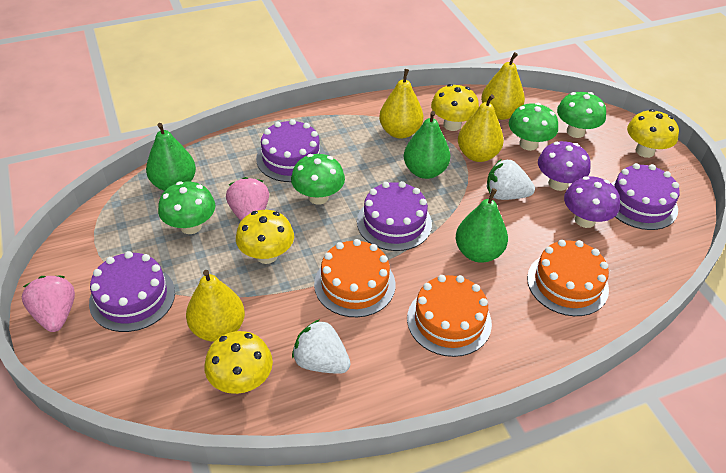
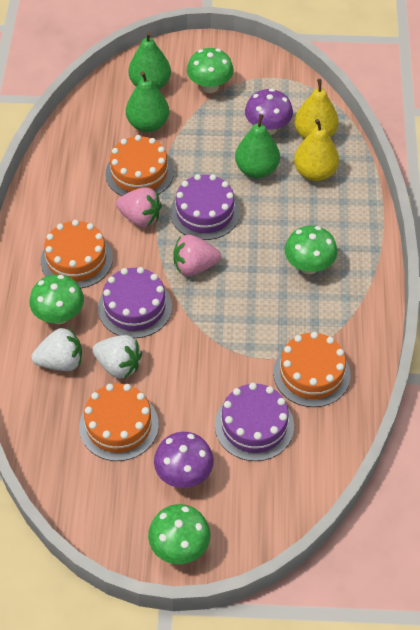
orange cake: 3 -> 4
purple cake: 4 -> 3
yellow mushroom: 4 -> 0
yellow pear: 4 -> 2

